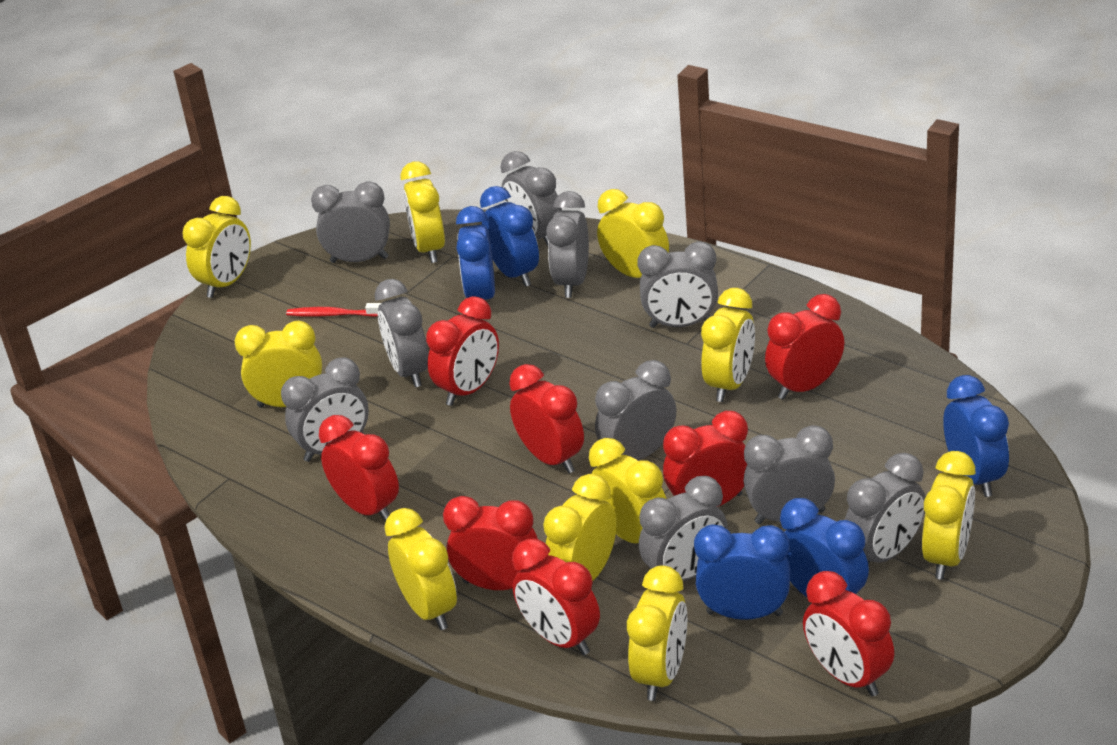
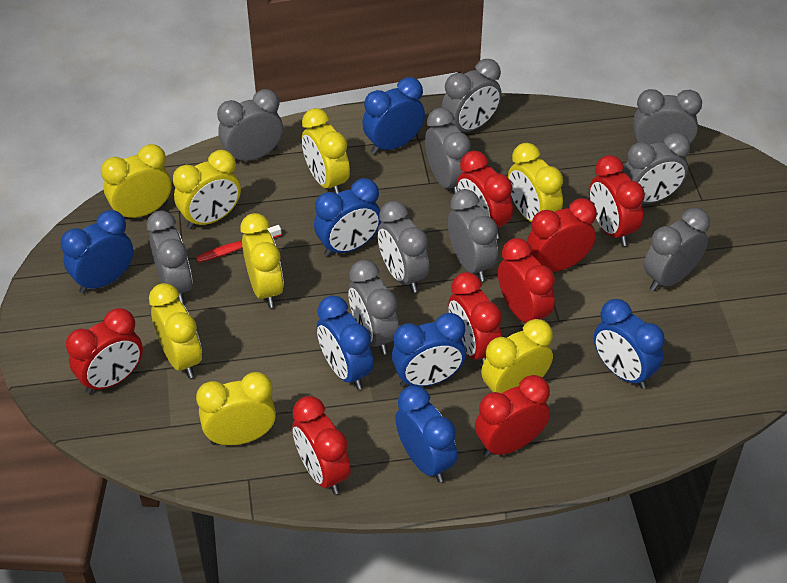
blue clock: 5 -> 7
yellow clock: 10 -> 8

